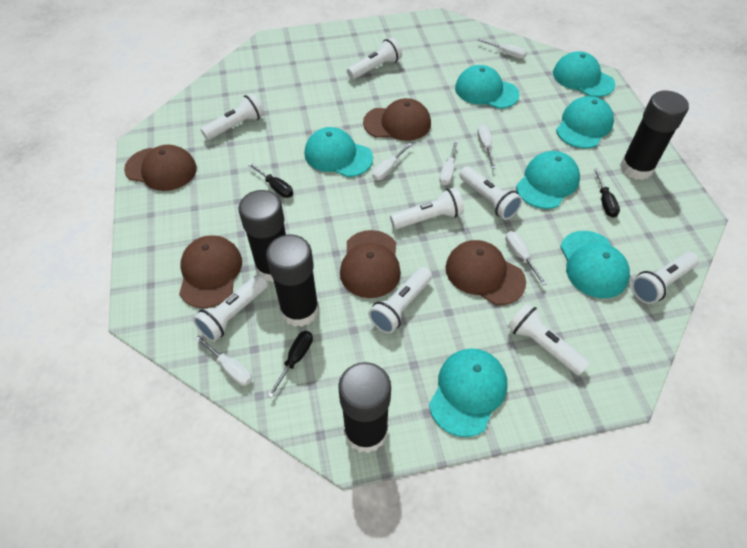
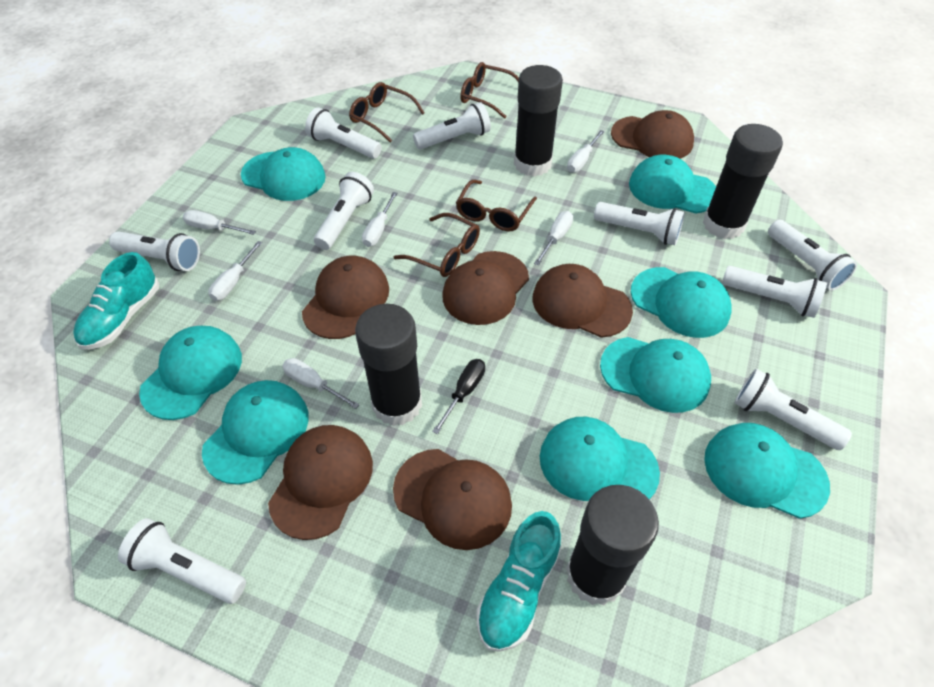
black screwdriver: 3 -> 1
brown cap: 5 -> 6
brown glasses: 0 -> 4
turquoise cap: 7 -> 8
turquoise shoe: 0 -> 2
white flashlight: 8 -> 9

